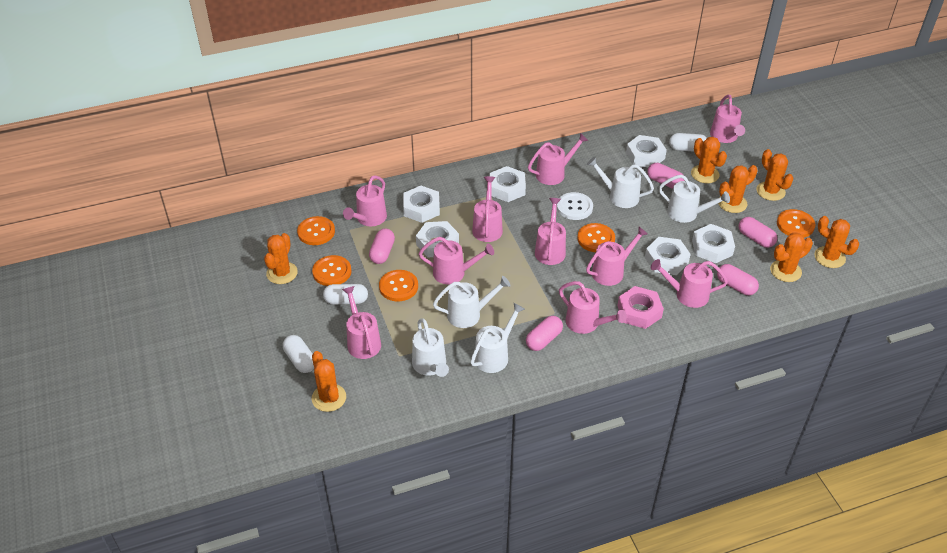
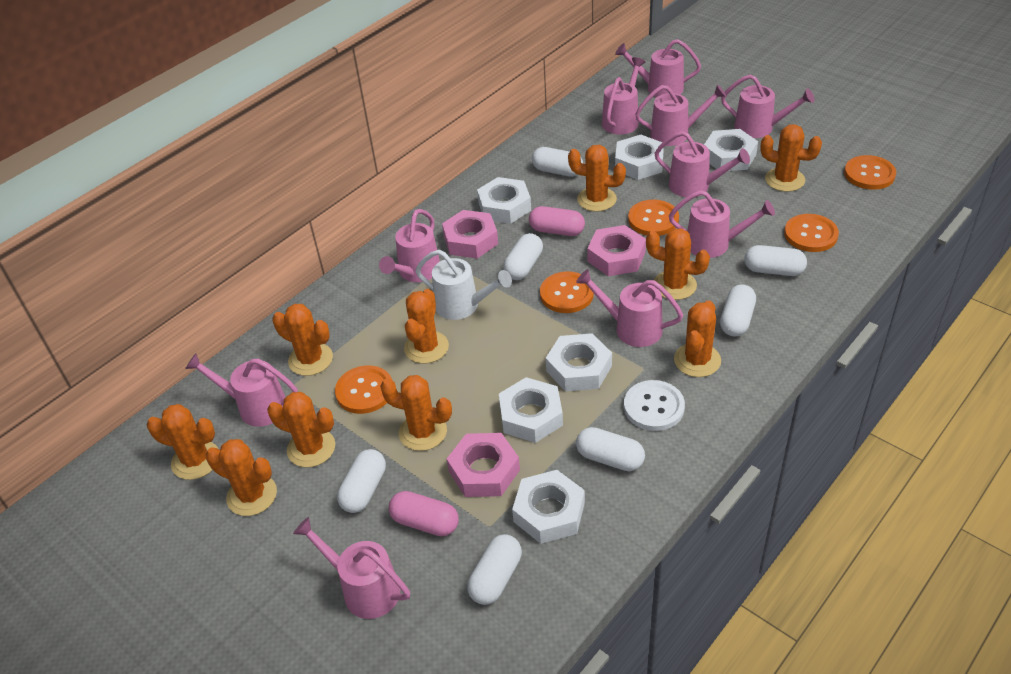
orange cactus: 7 -> 10
pink capsule: 5 -> 2
pink nut: 1 -> 3
white capsule: 3 -> 7
white watering can: 5 -> 1

